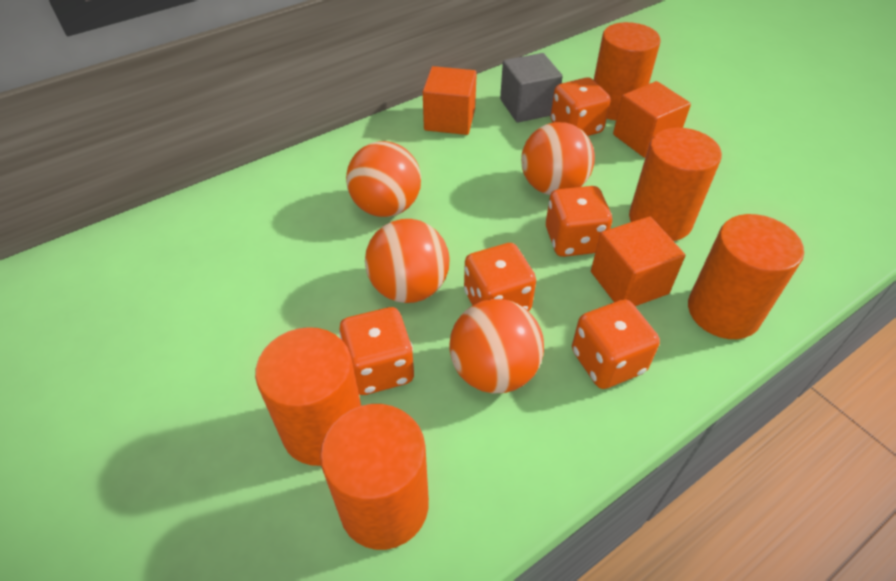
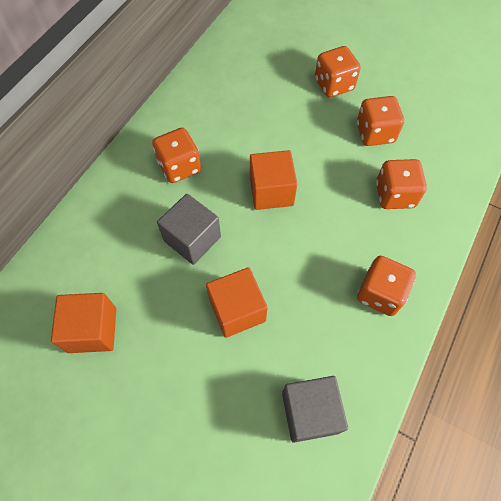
grey cube: 1 -> 2
orange ball: 4 -> 0
orange cylinder: 5 -> 0

